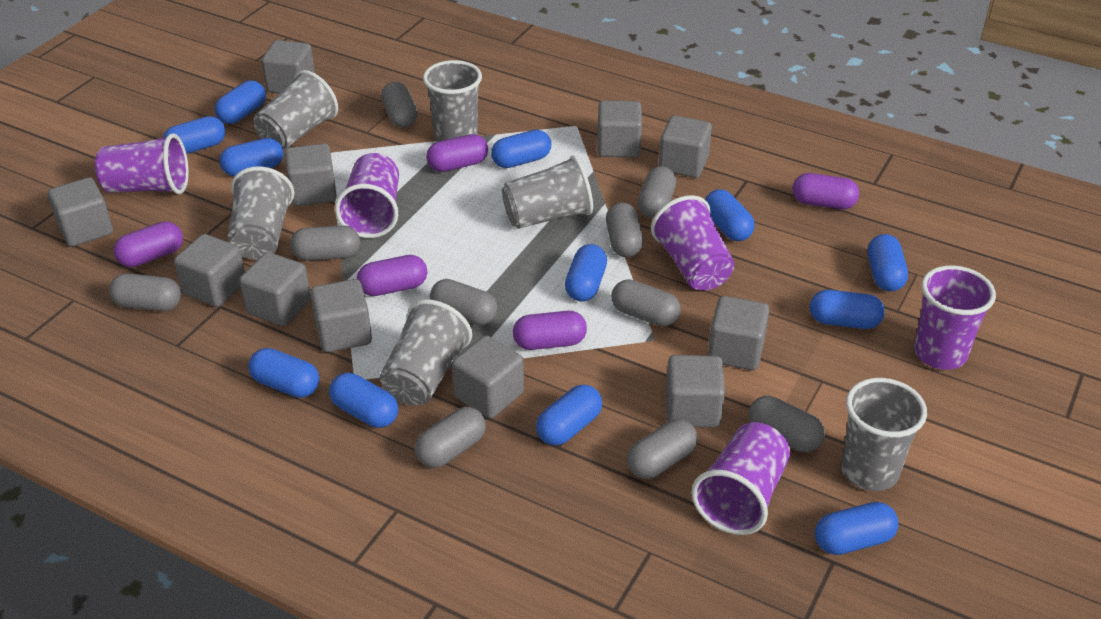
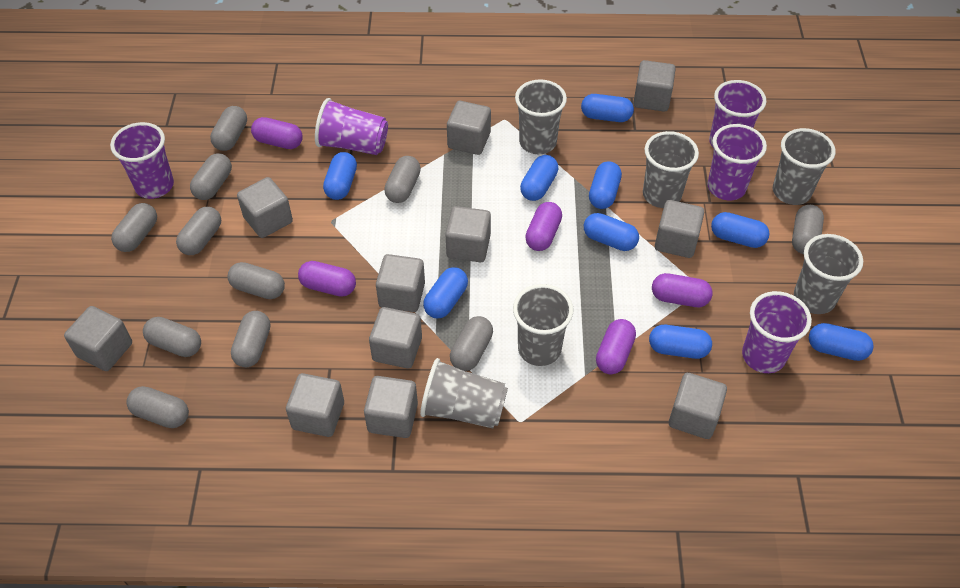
blue capsule: 12 -> 9
grey capsule: 10 -> 11

